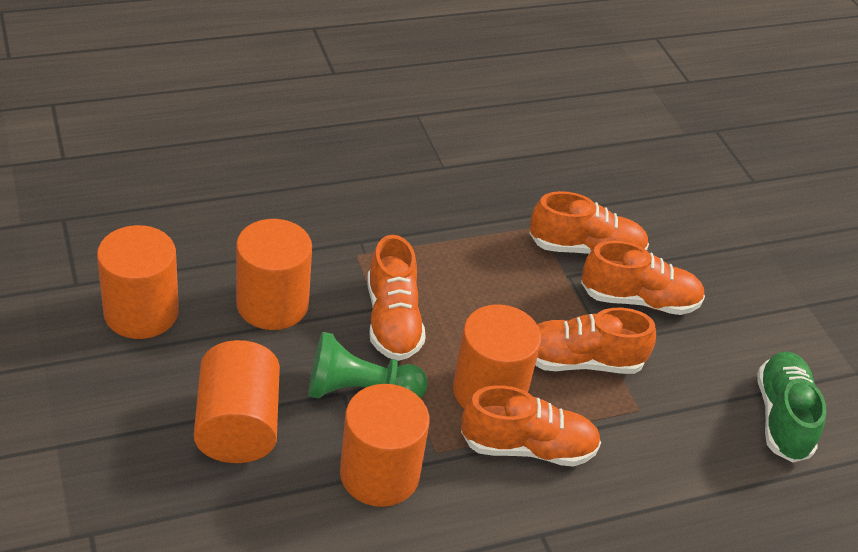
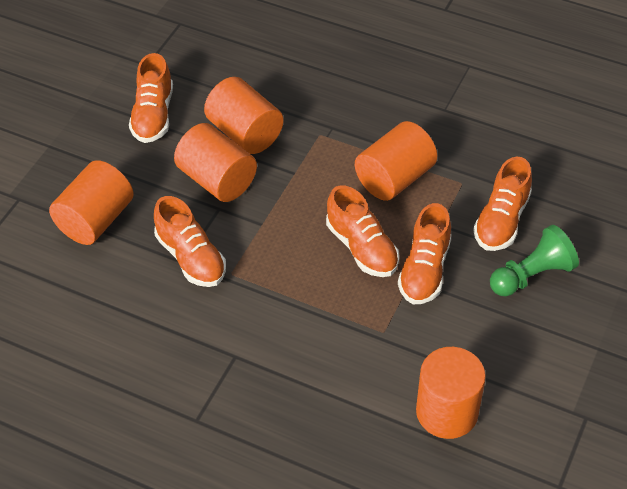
green shoe: 1 -> 0

